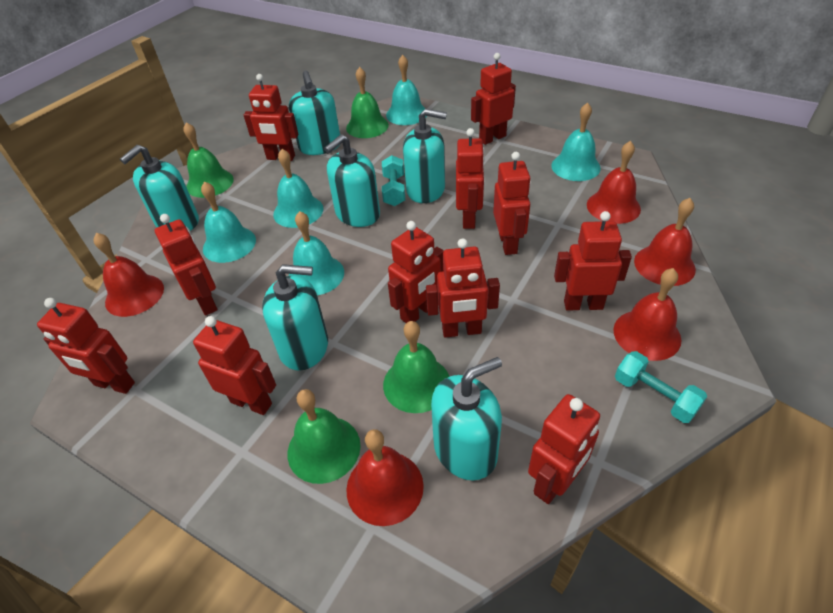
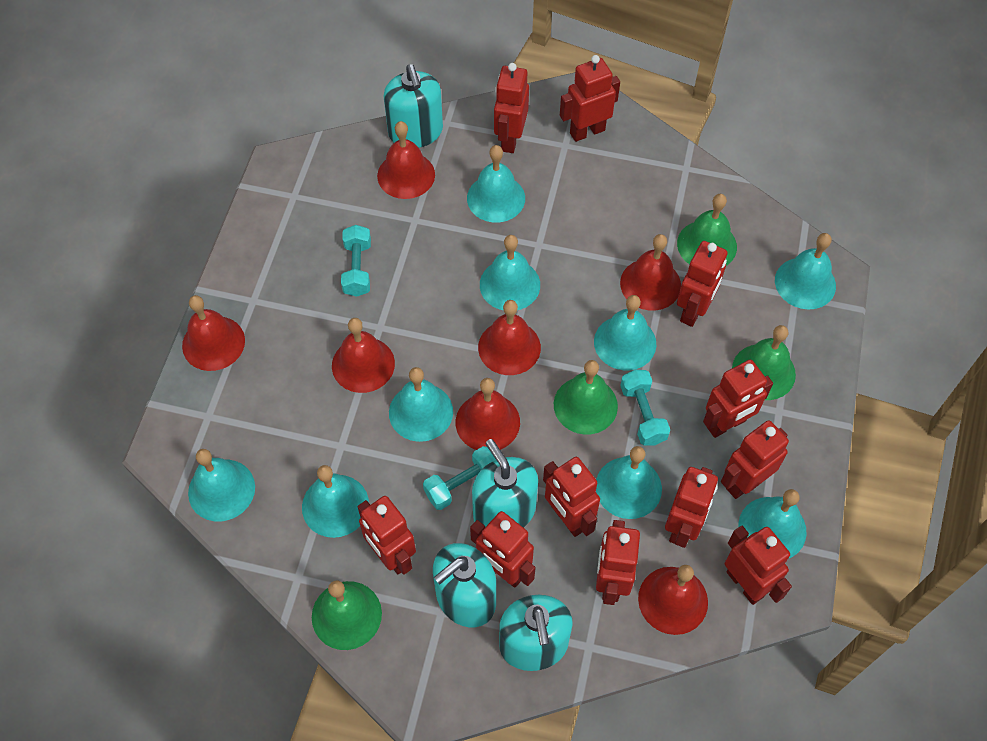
red bell: 5 -> 7
turquoise bell: 5 -> 9
turquoise dumbbell: 2 -> 3
turquoise soap dispenser: 6 -> 4

